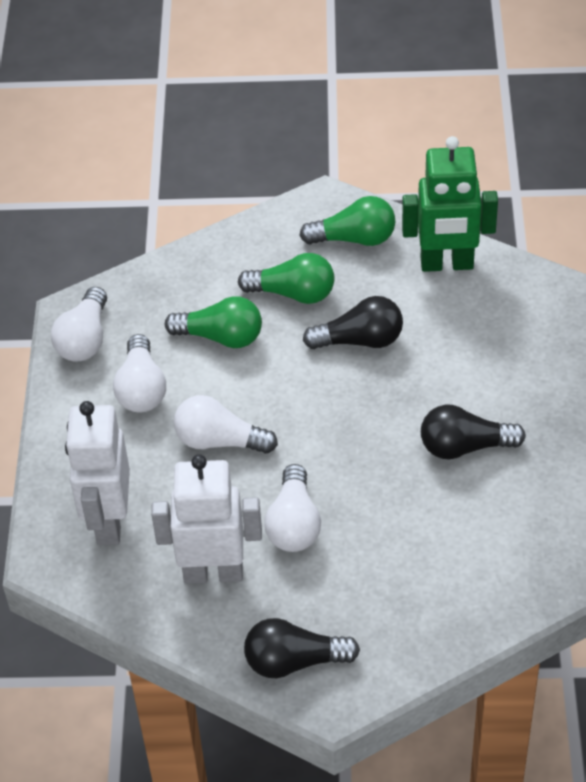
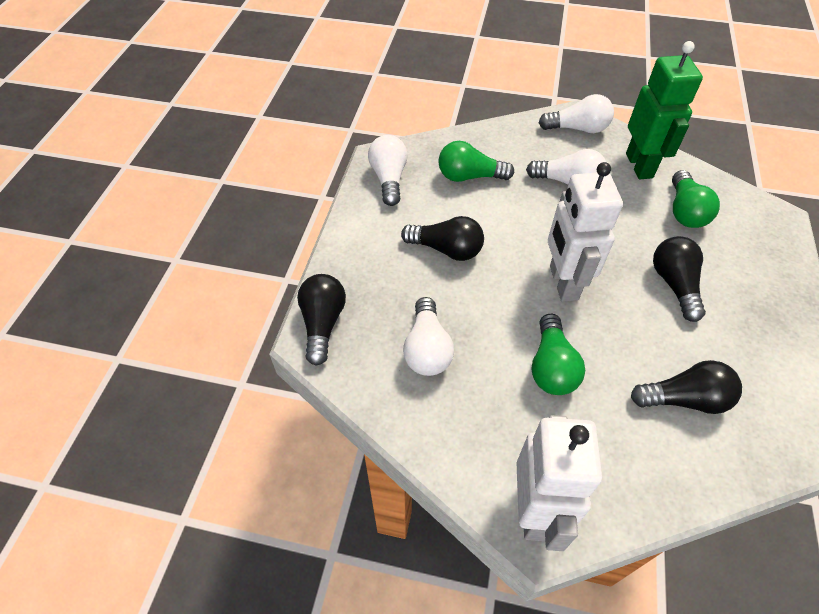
black light bulb: 3 -> 4

